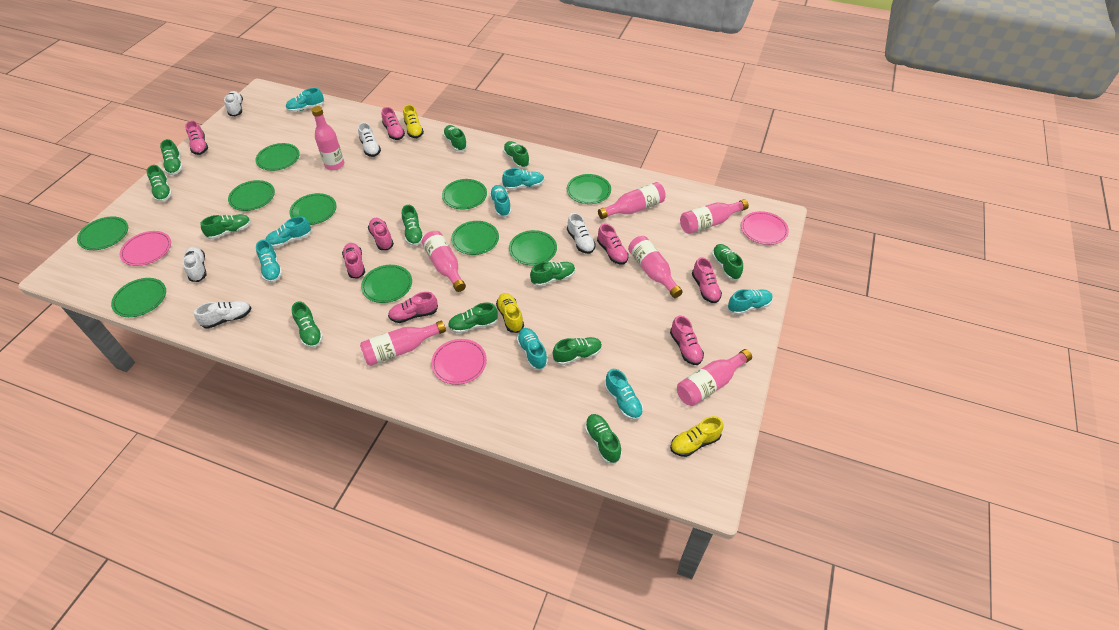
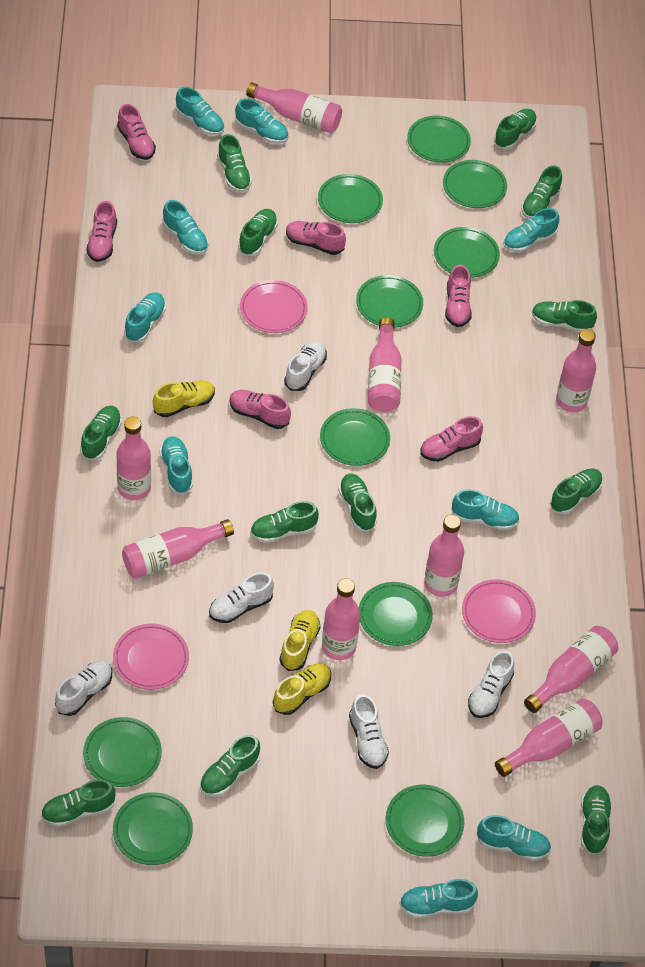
pink bottle: 7 -> 9
pink shoe: 8 -> 6
turquoise shoe: 8 -> 9

